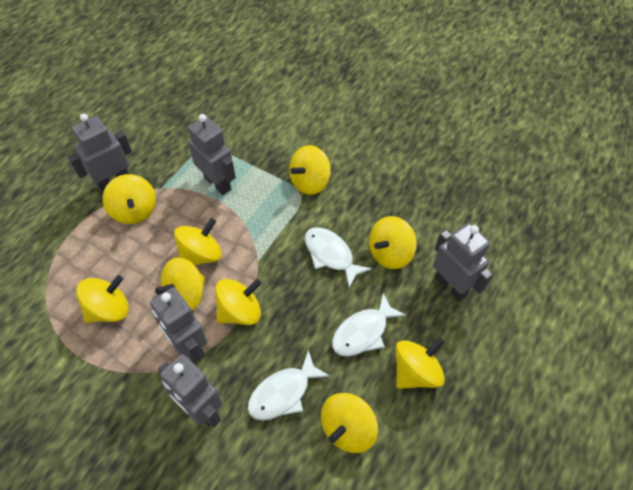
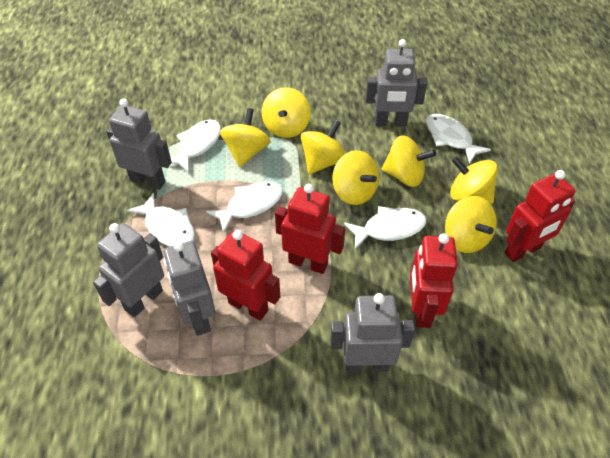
red robot: 0 -> 4
white fish: 3 -> 5
yellow spinning top: 9 -> 7

